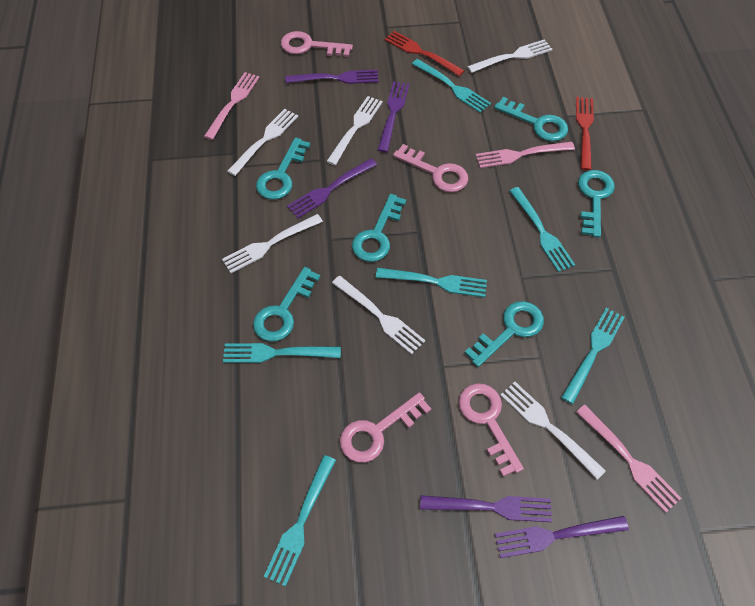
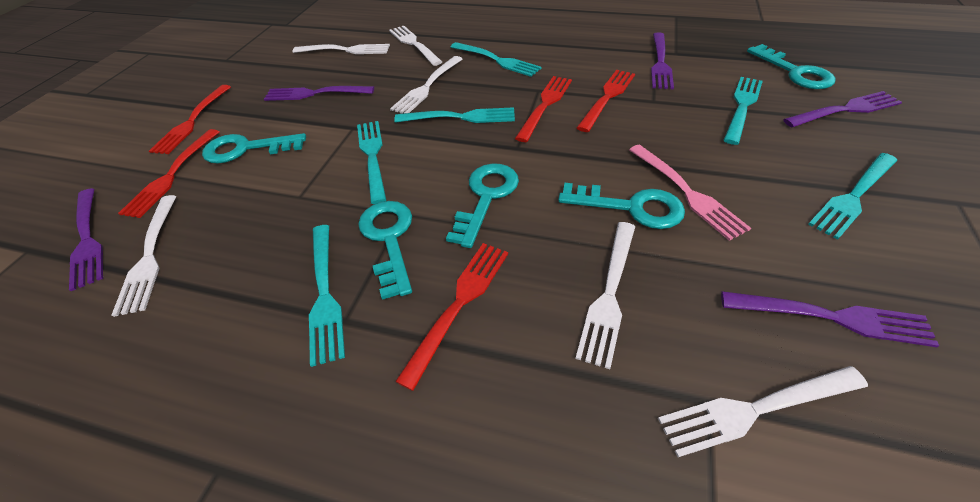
pink fork: 3 -> 1
pink key: 4 -> 0
red fork: 2 -> 5
turquoise key: 6 -> 5

